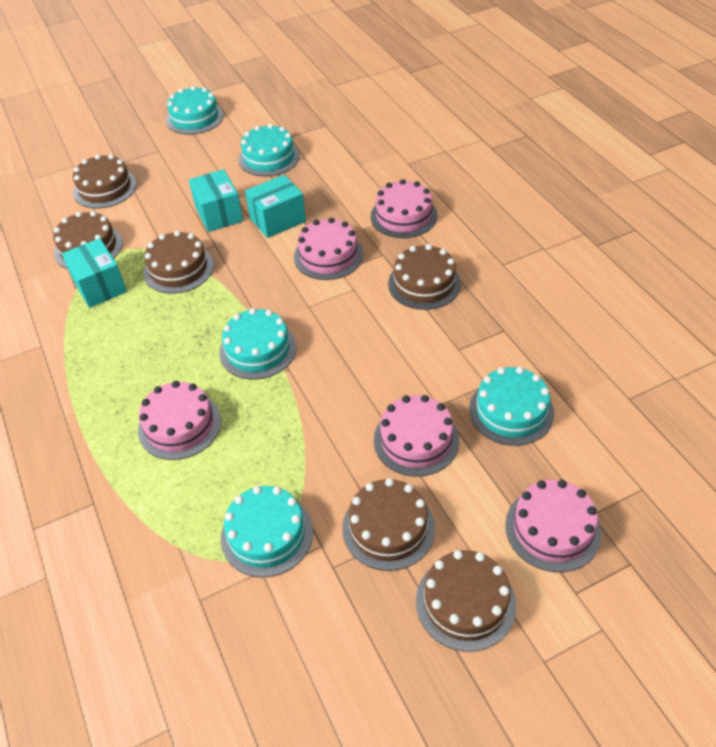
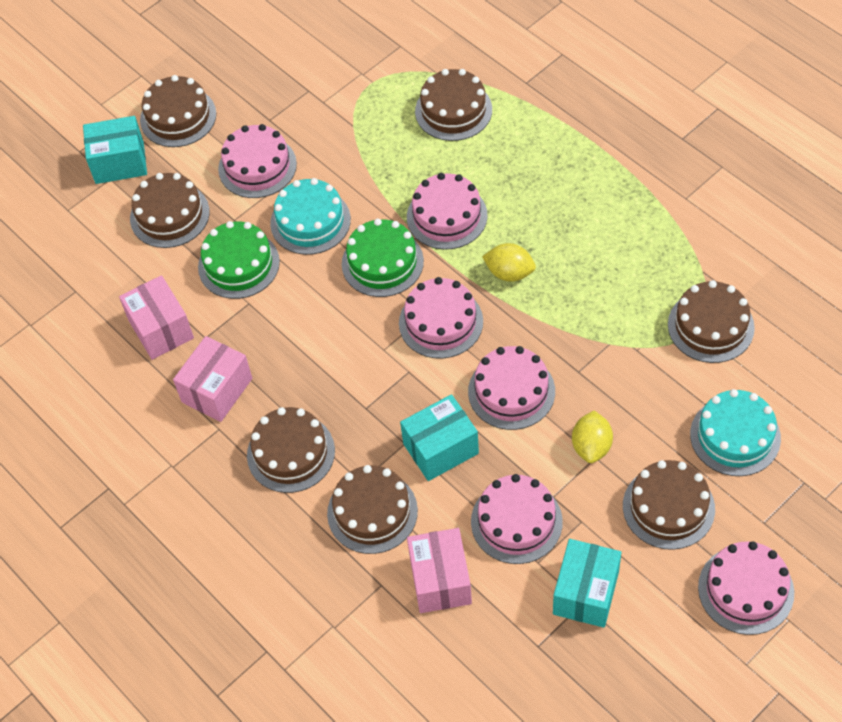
brown cake: 6 -> 7
green cake: 0 -> 2
pink box: 0 -> 3
pink cake: 5 -> 6
turquoise cake: 5 -> 2
yellow lemon: 0 -> 2

